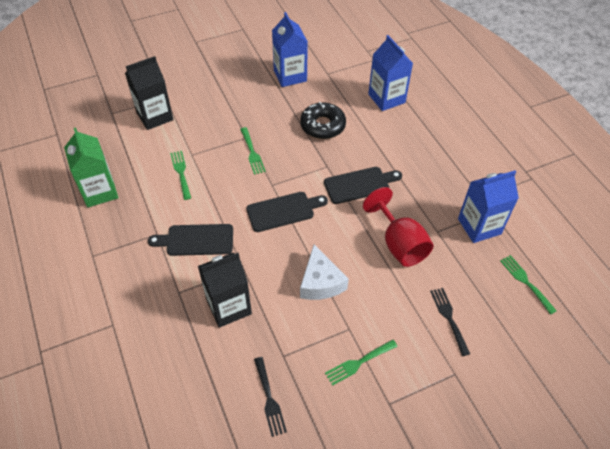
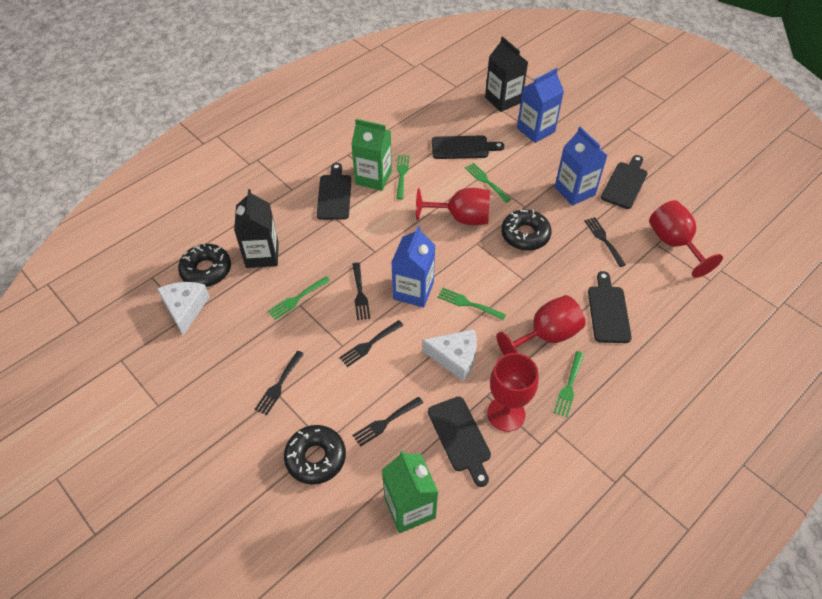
black cutting board: 3 -> 5
black donut: 1 -> 3
black fork: 2 -> 5
green carton: 1 -> 2
green fork: 4 -> 5
red goblet: 1 -> 4
white cheese: 1 -> 2

